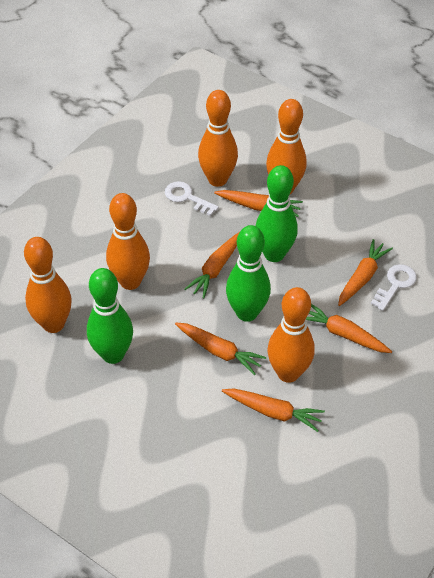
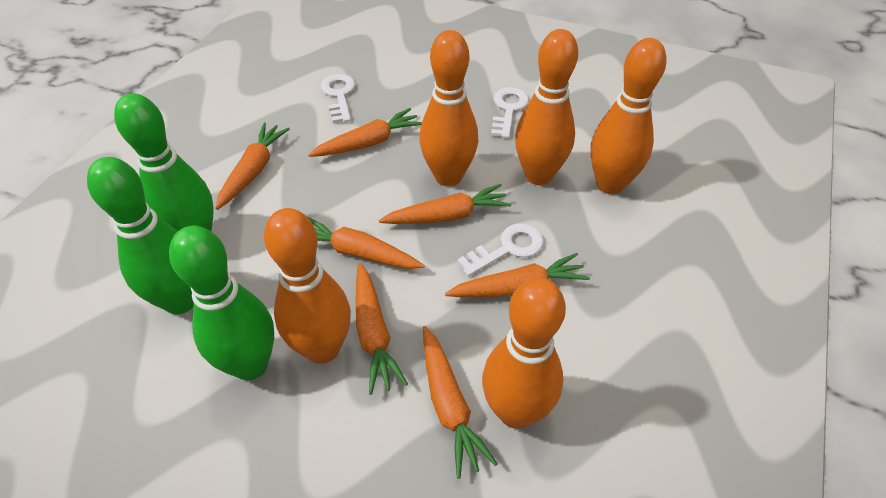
orange carrot: 6 -> 7
white key: 2 -> 3

